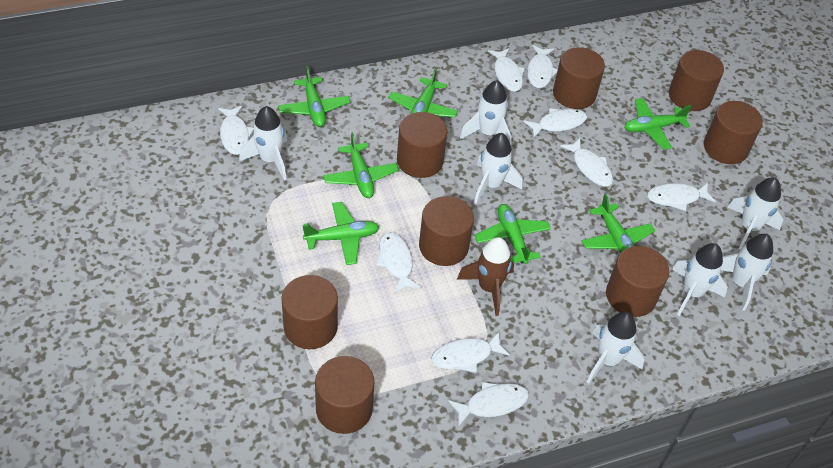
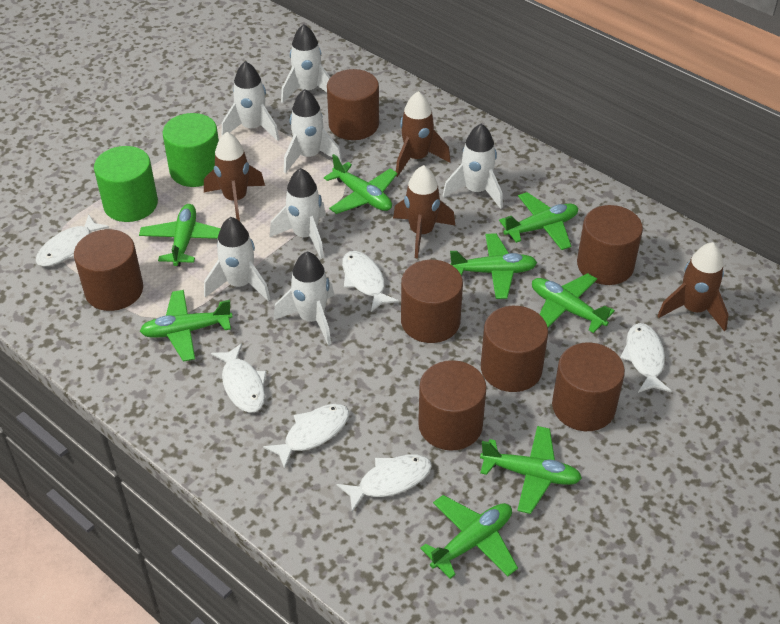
brown cylinder: 8 -> 7
brown rocket: 1 -> 4
green cylinder: 0 -> 2
green plane: 7 -> 8
white fish: 9 -> 6

